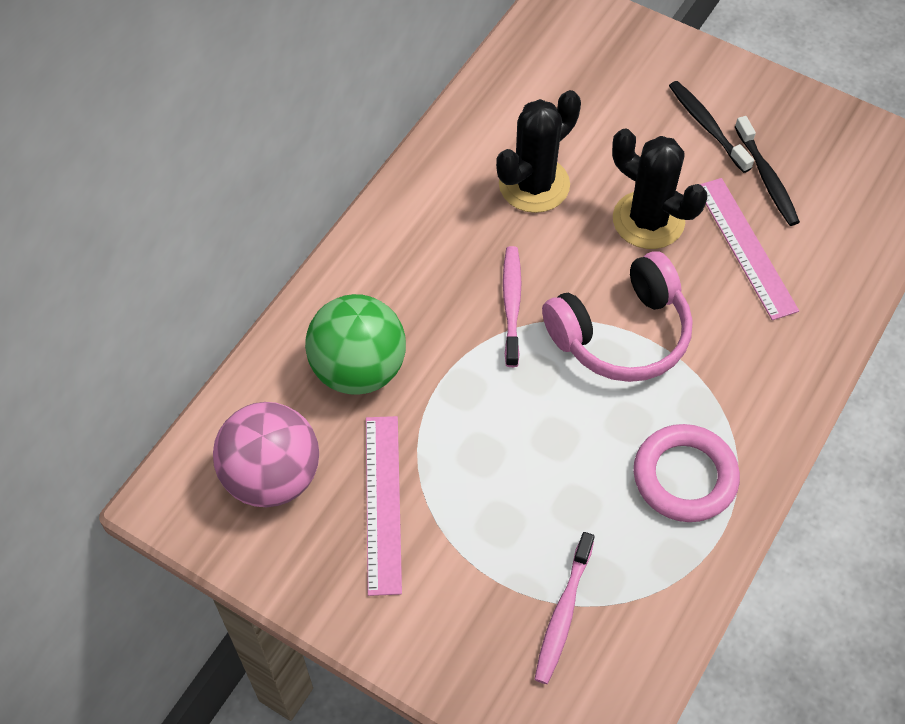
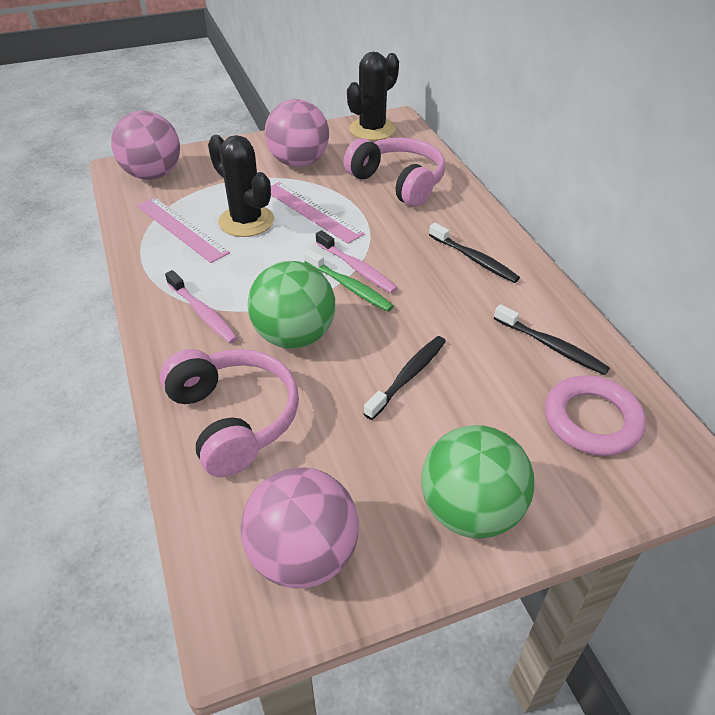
black toothbrush: 2 -> 3
green ball: 1 -> 2
green toothbrush: 0 -> 1
pink ball: 1 -> 3
pink headphones: 1 -> 2

